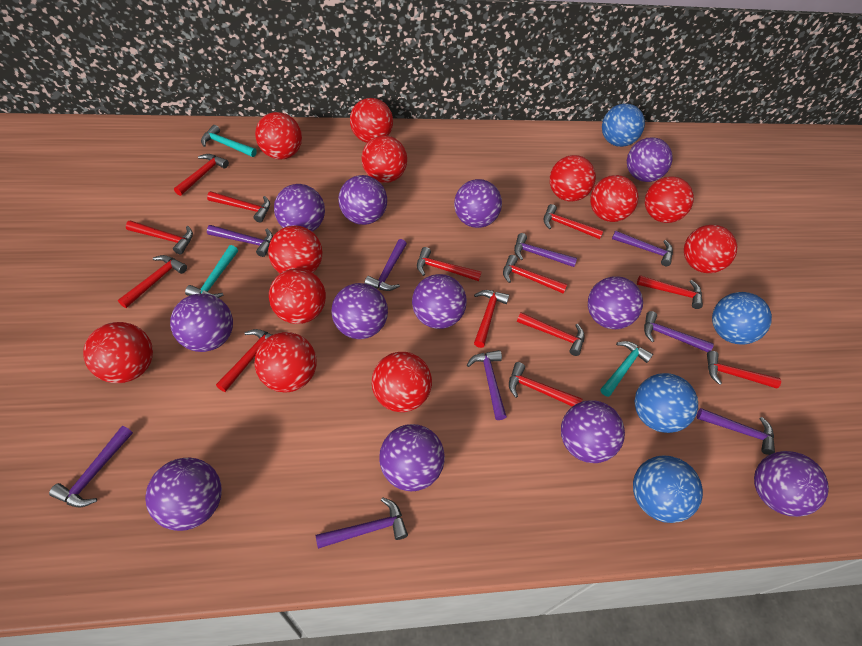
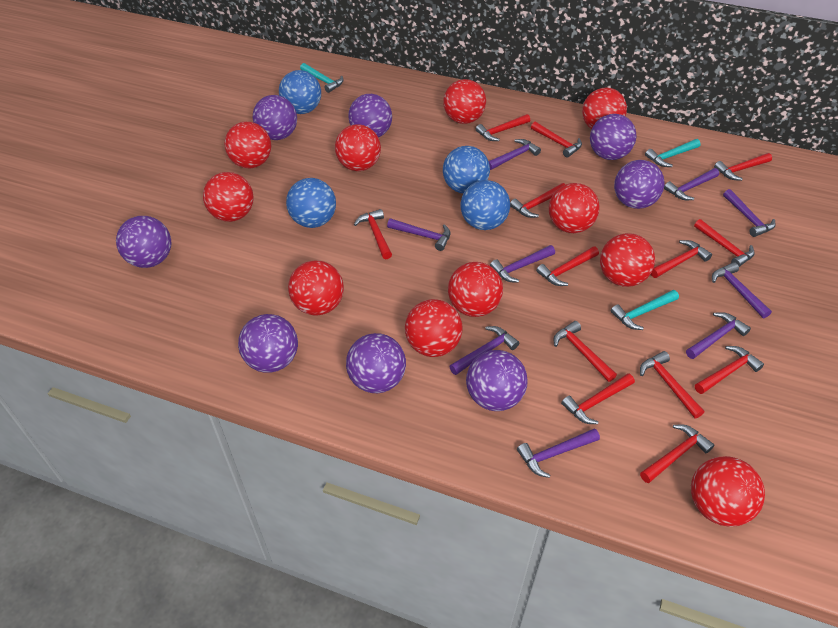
purple ball: 12 -> 8
red ball: 12 -> 11

